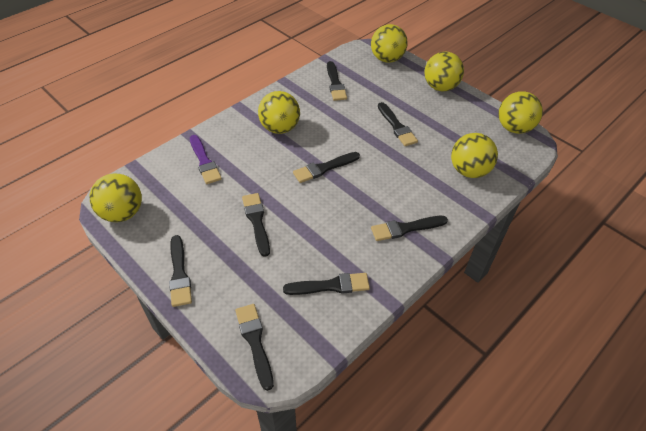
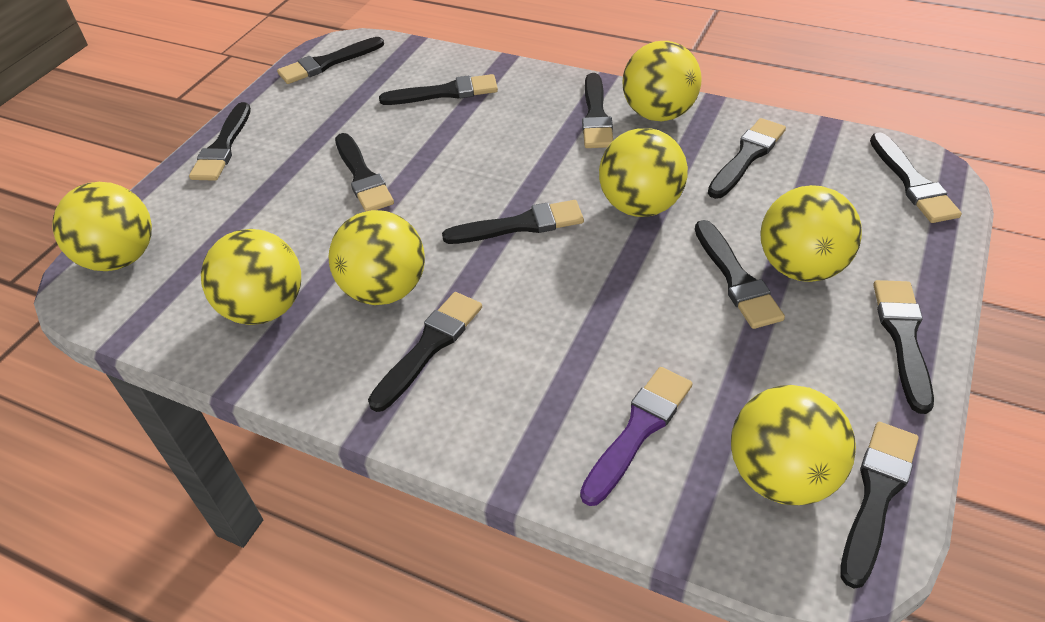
black brush: 8 -> 12
yellow ball: 6 -> 7

